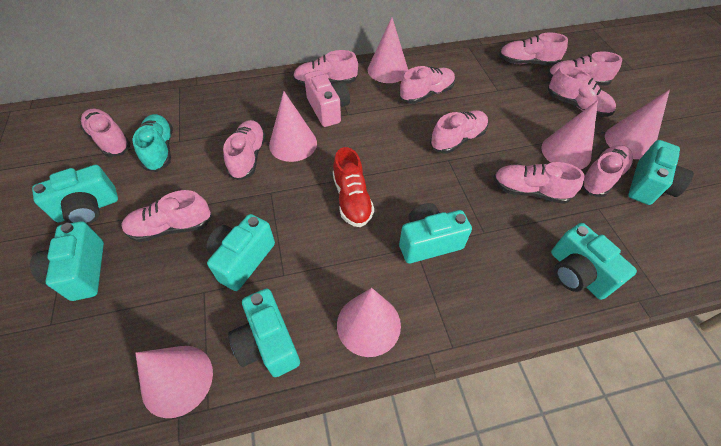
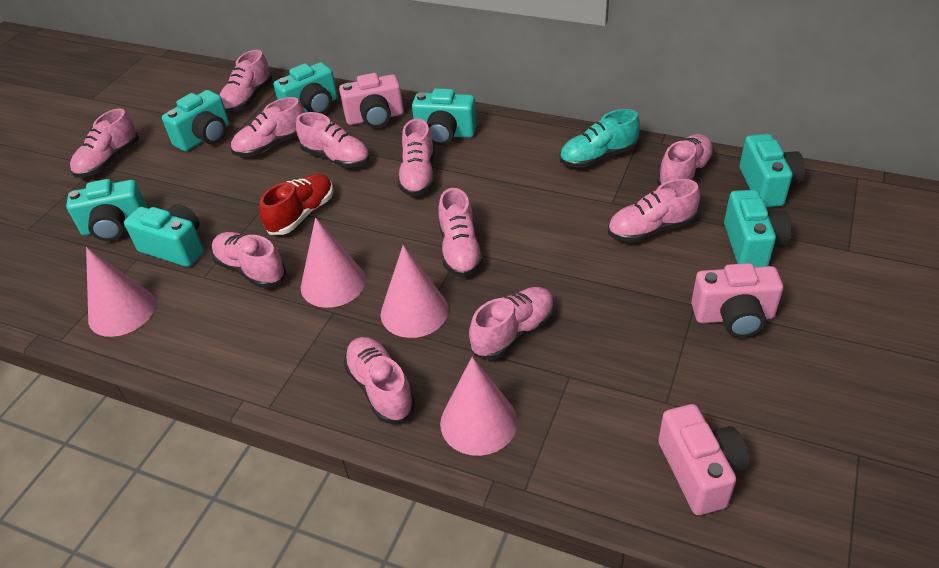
pink camera: 1 -> 3
pink cone: 6 -> 4

